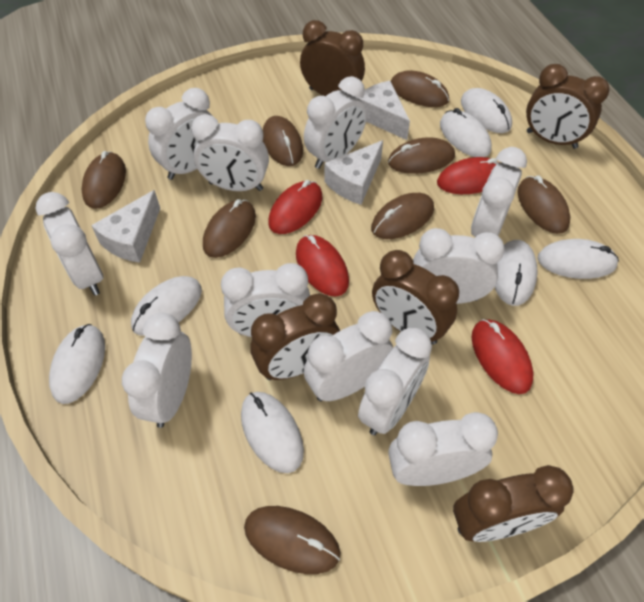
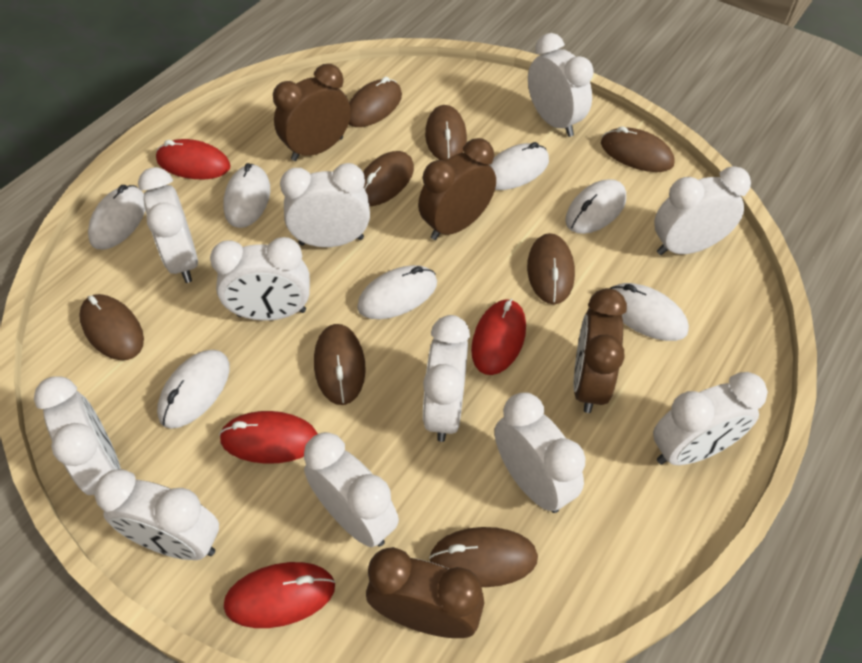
brown clock: 5 -> 4
white cheese: 3 -> 0

